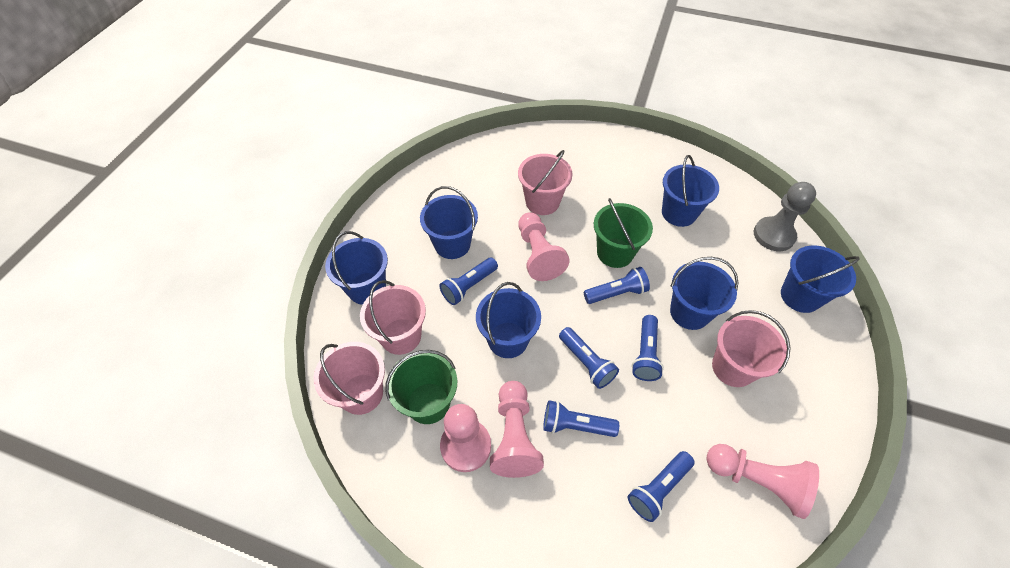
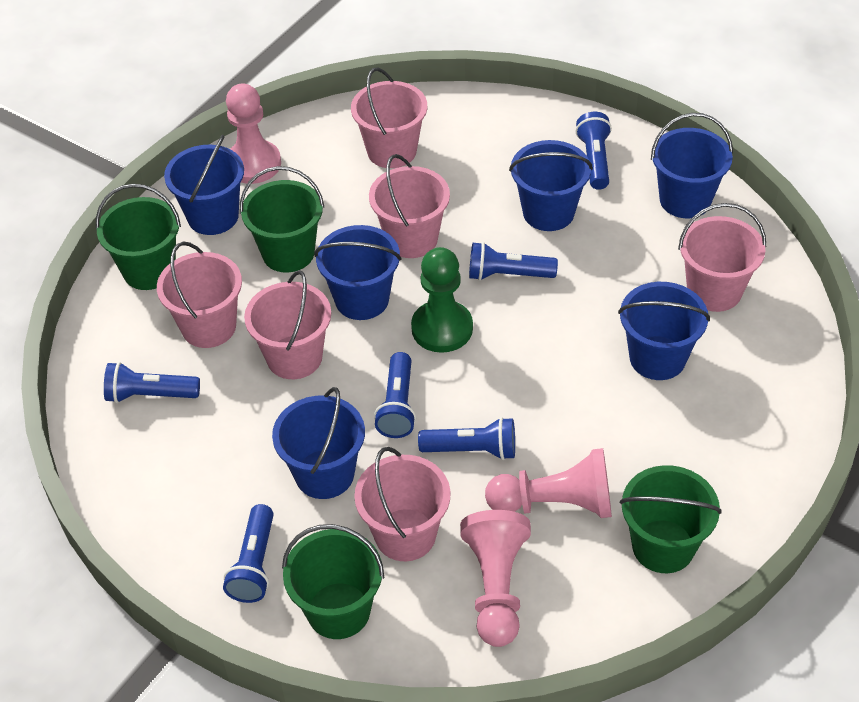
green bucket: 2 -> 4
green pawn: 0 -> 1
grey pawn: 1 -> 0
pink bucket: 4 -> 6
pink pawn: 4 -> 3

